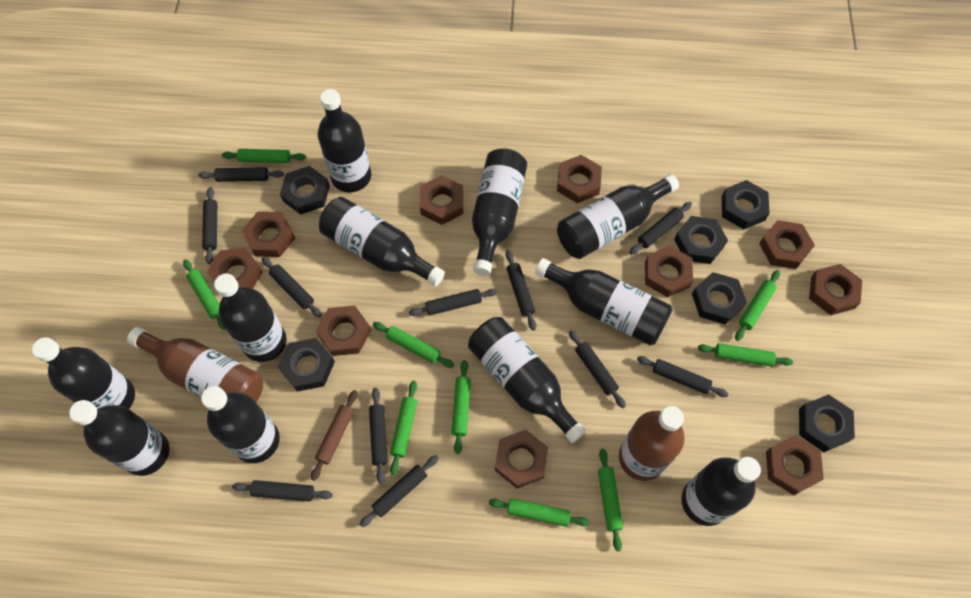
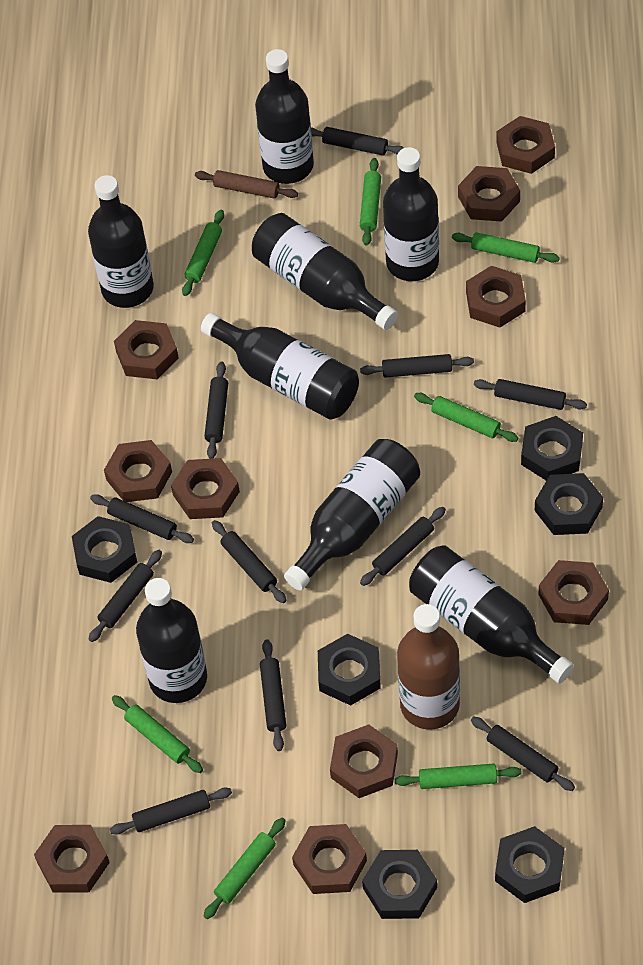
black bottle: 11 -> 8
brown bottle: 2 -> 1
green rolling pin: 9 -> 7

